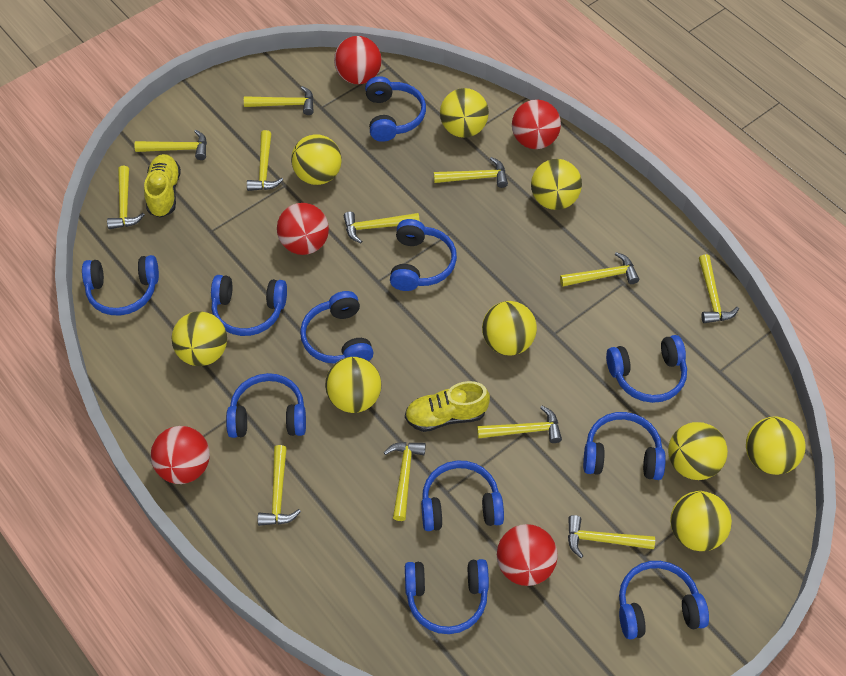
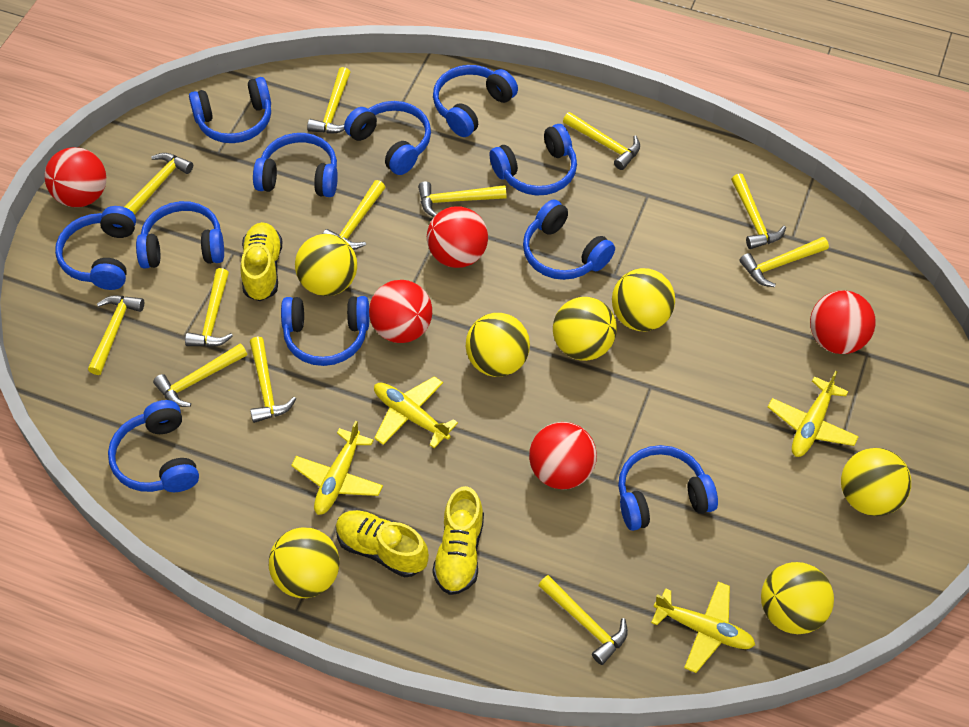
yellow ball: 9 -> 7
yellow plane: 0 -> 4
yellow shoe: 2 -> 3

